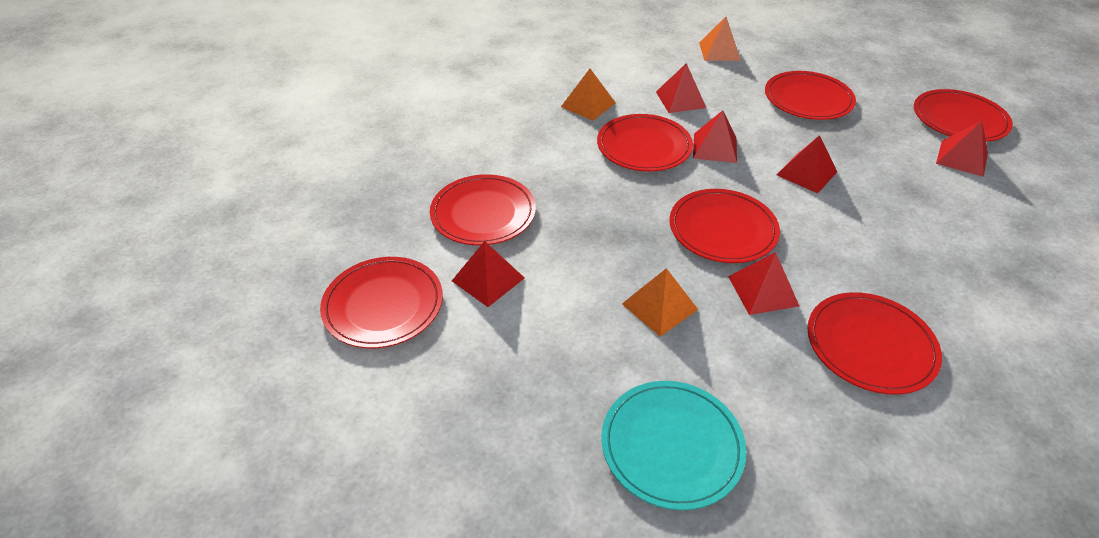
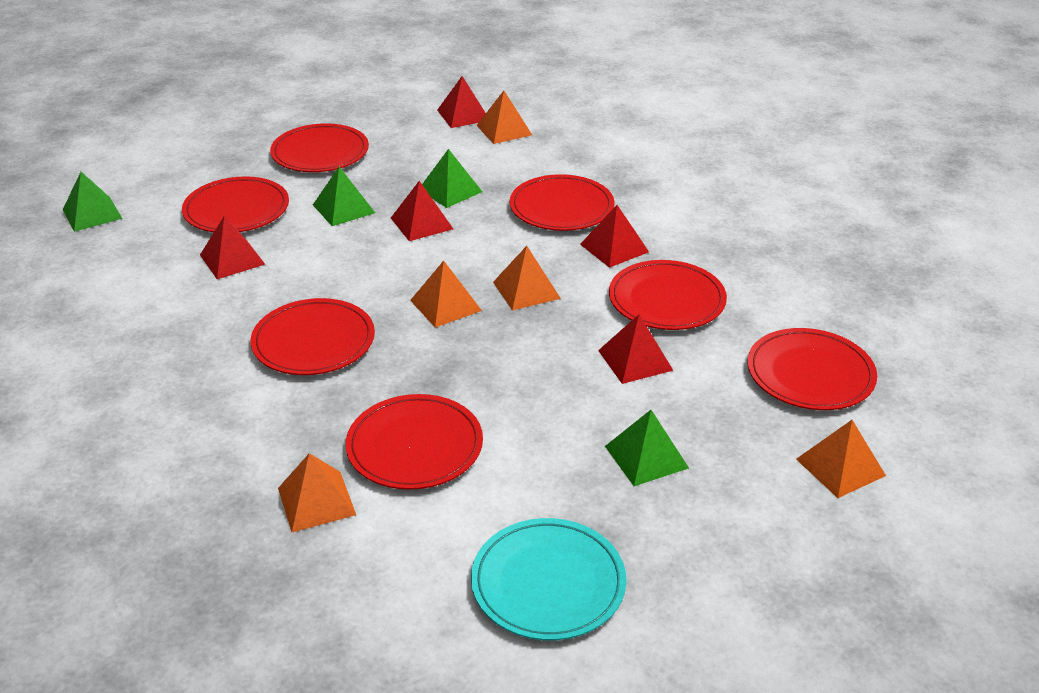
green pyramid: 0 -> 4
orange pyramid: 3 -> 5
red pyramid: 6 -> 5

